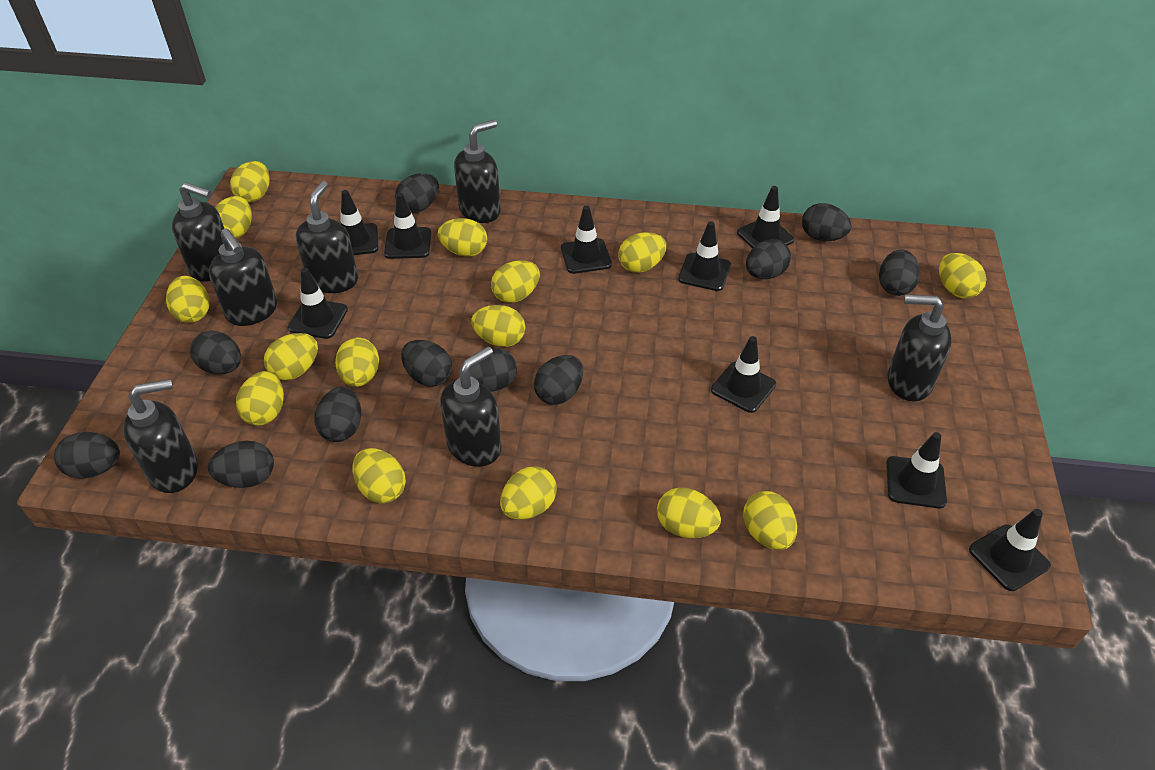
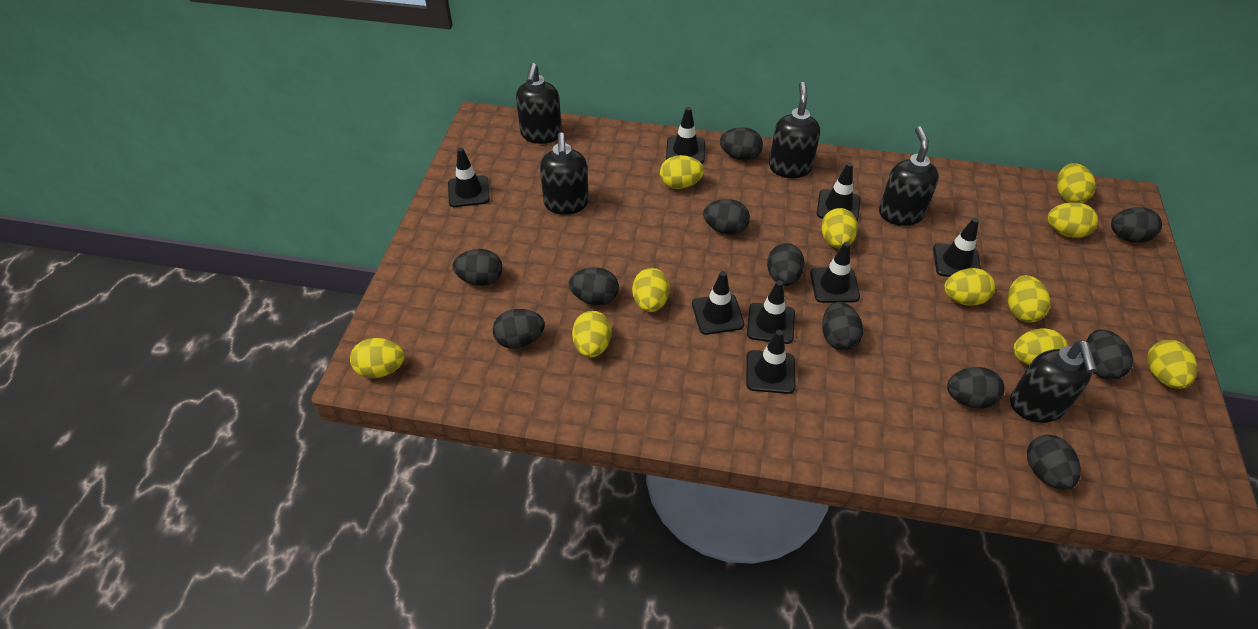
black soap dispenser: 7 -> 5
black traffic cone: 9 -> 8
yellow egg: 15 -> 11

